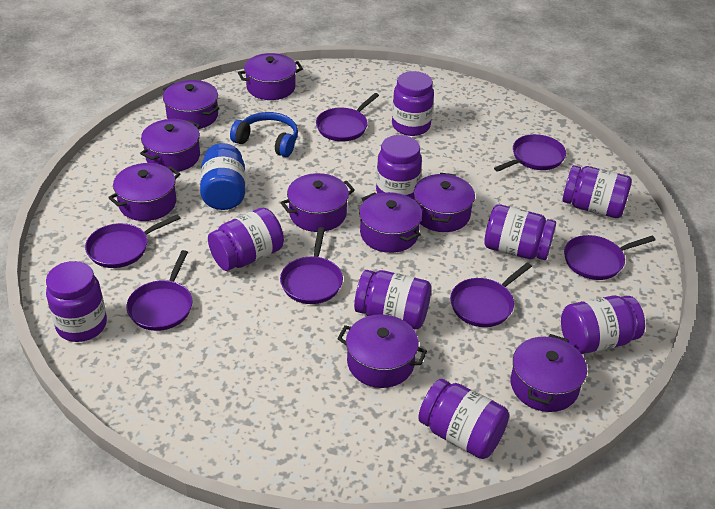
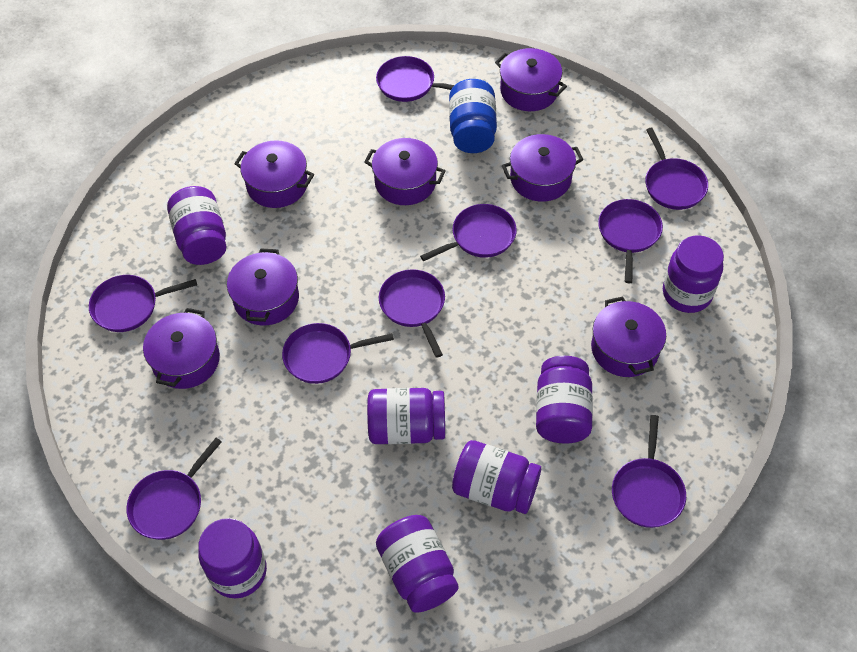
blue headphones: 1 -> 0
purple jar: 9 -> 7
purple pan: 7 -> 9
purple pot: 9 -> 7

